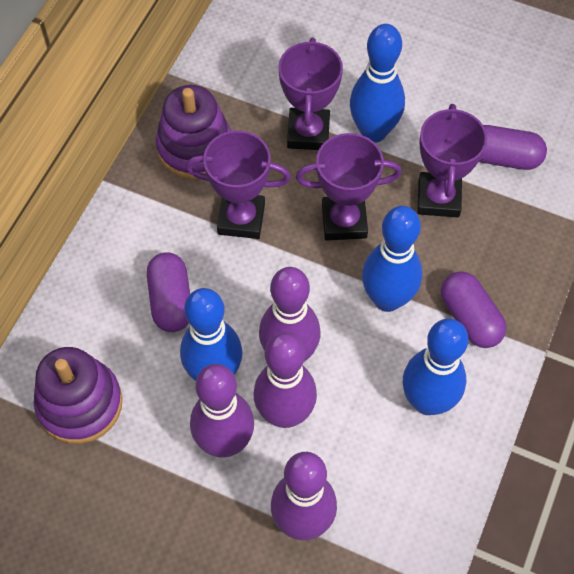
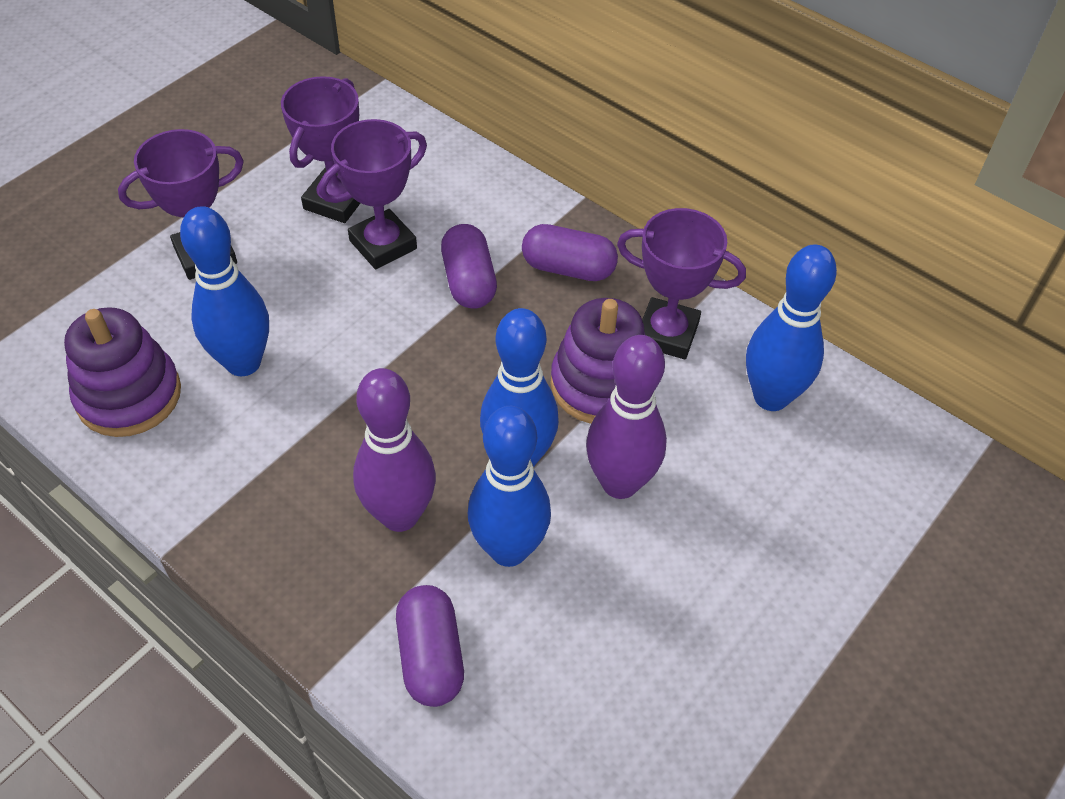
purple bowling pin: 4 -> 2

